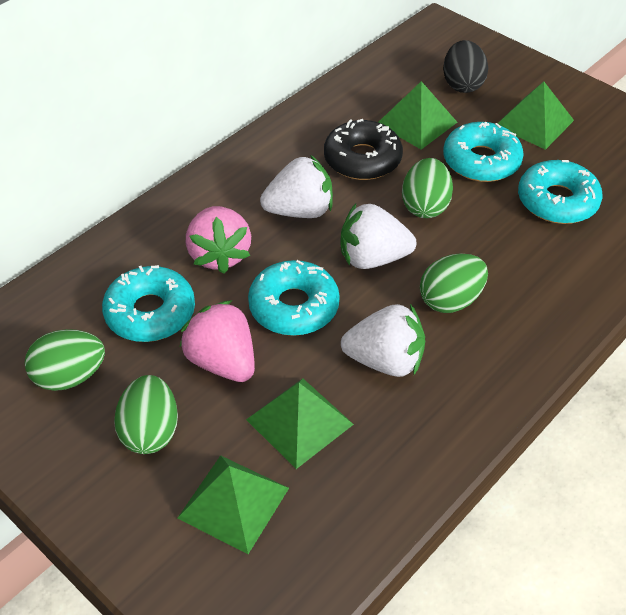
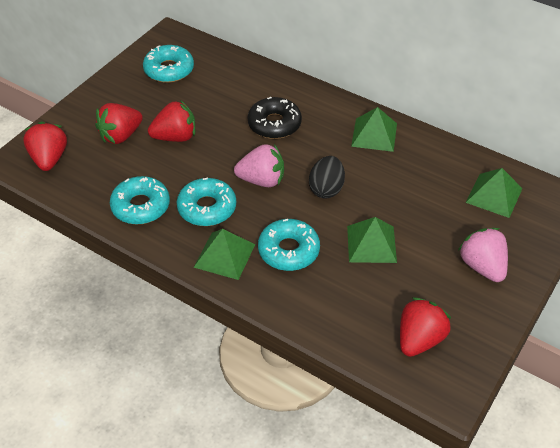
green egg: 4 -> 0
red strawberry: 0 -> 4
white strawberry: 3 -> 0

